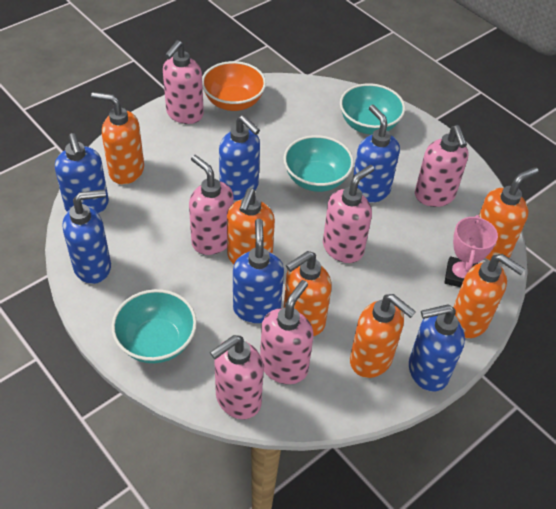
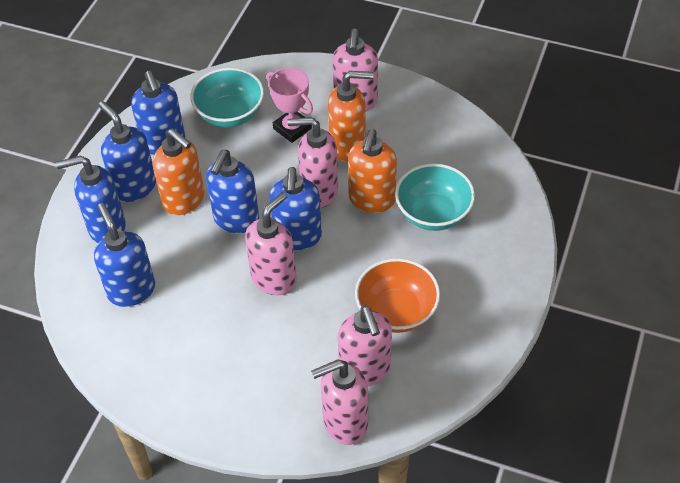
orange soap dispenser: 6 -> 3
pink soap dispenser: 6 -> 5
turquoise bowl: 3 -> 2

